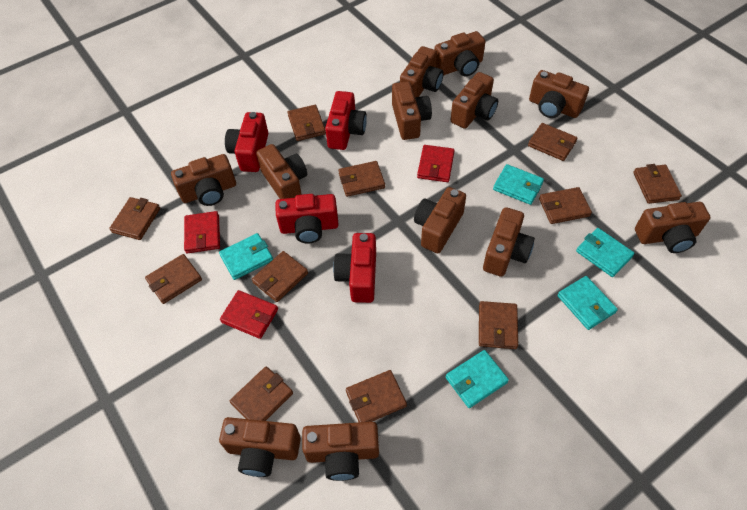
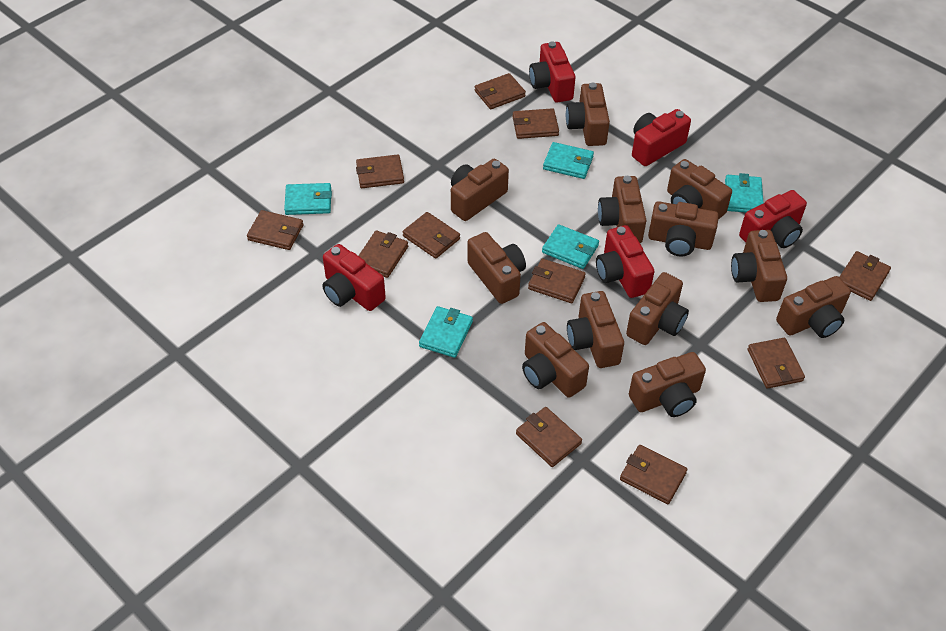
red camera: 4 -> 5
red wallet: 3 -> 0

